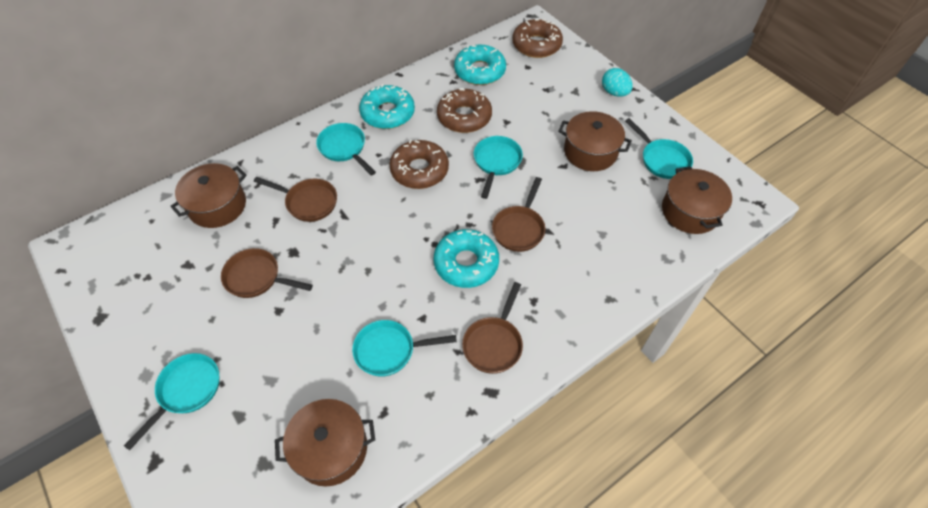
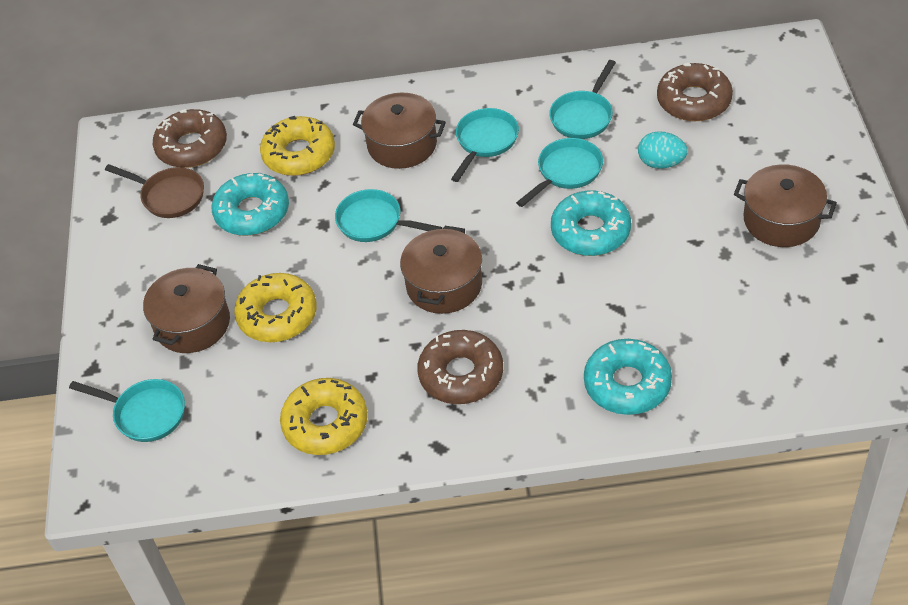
brown pan: 4 -> 1
yellow donut: 0 -> 3

